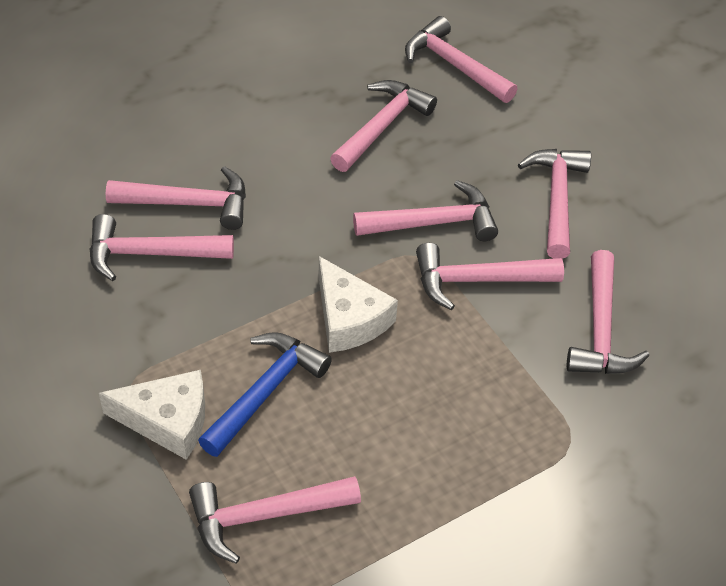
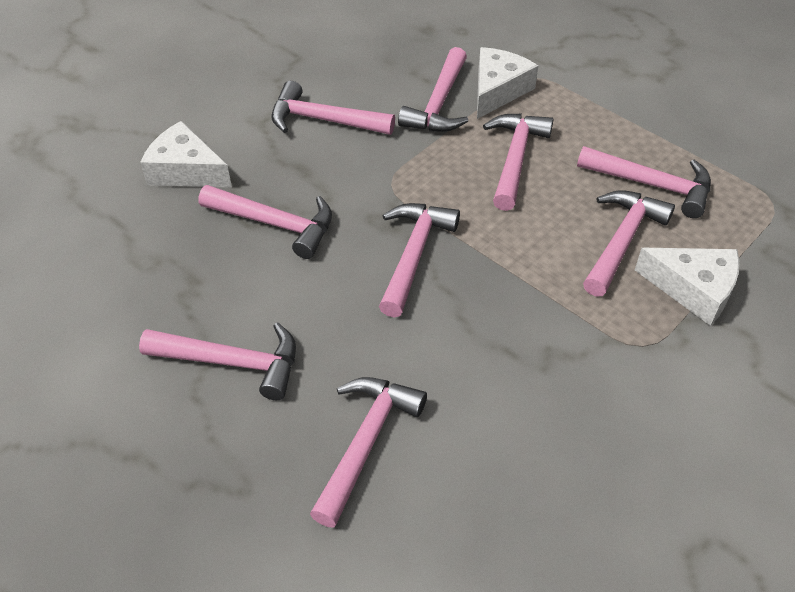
blue hammer: 1 -> 0
white cheese: 2 -> 3

